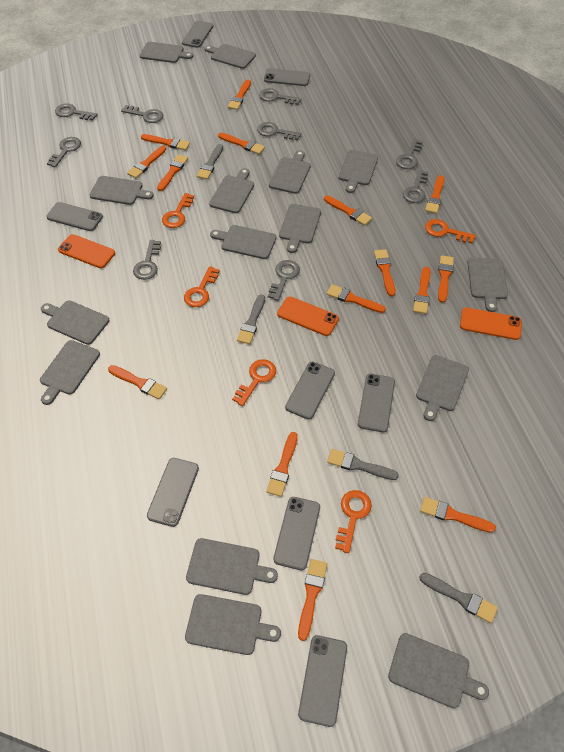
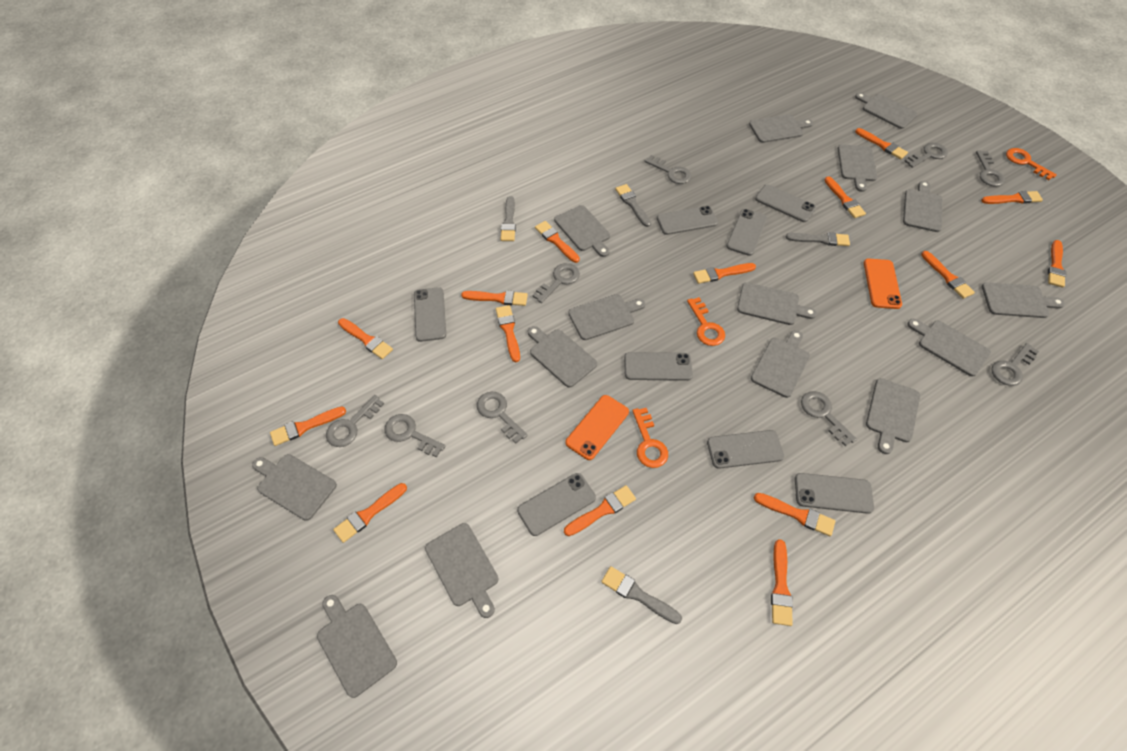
orange key: 5 -> 3
orange phone: 3 -> 2

